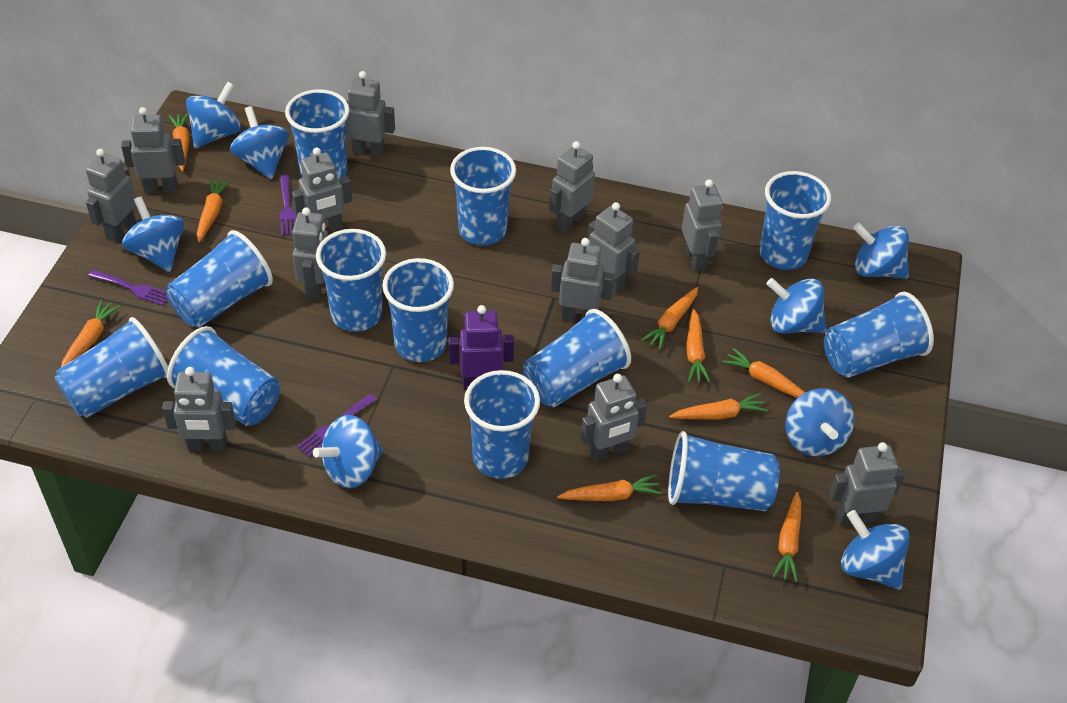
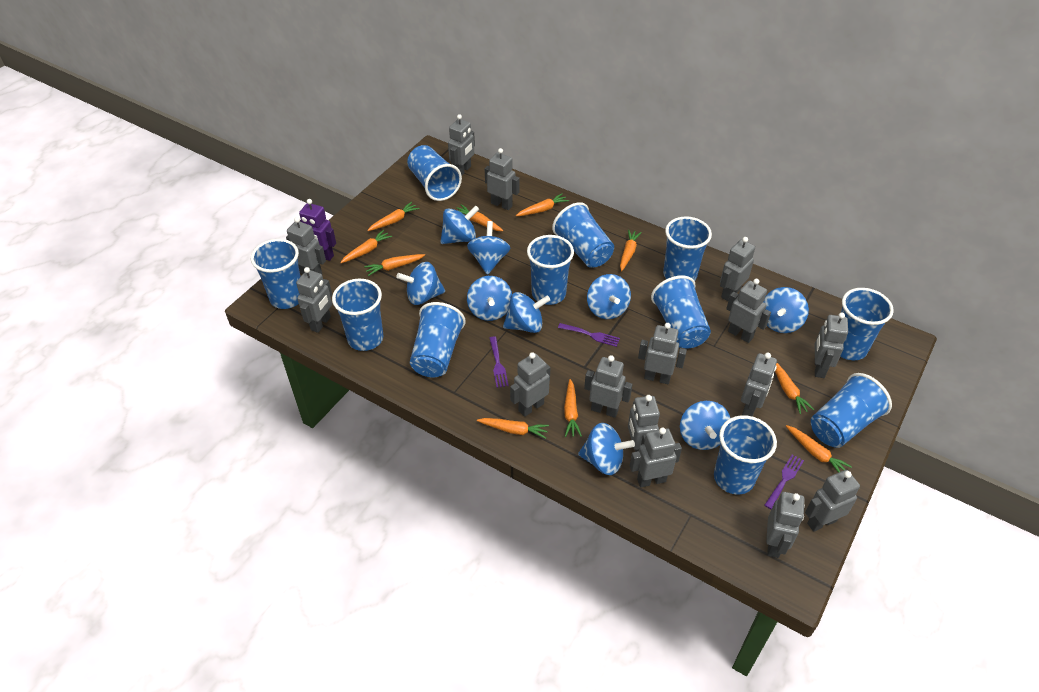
blue cup: 12 -> 11
blue spinning top: 8 -> 9
grey robot: 12 -> 15
orange carrot: 9 -> 10

